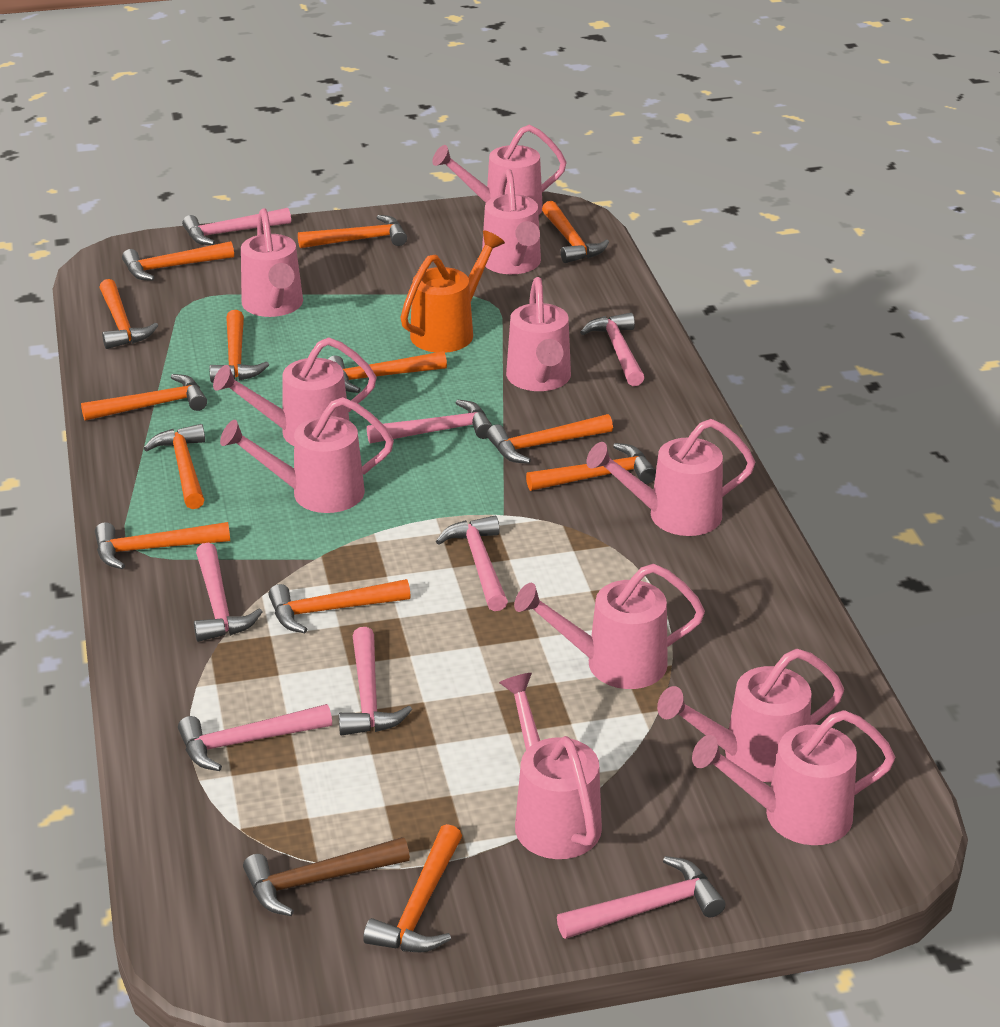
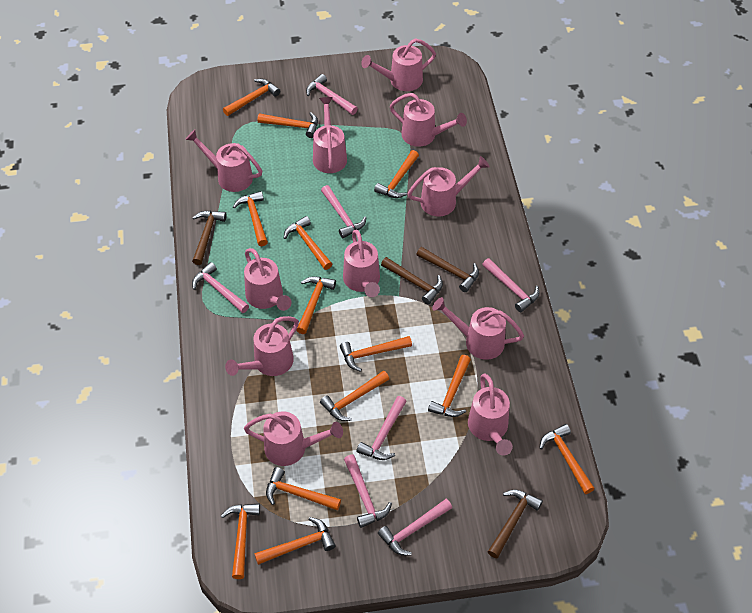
brown hammer: 1 -> 4
orange watering can: 1 -> 0
pink hammer: 8 -> 7

